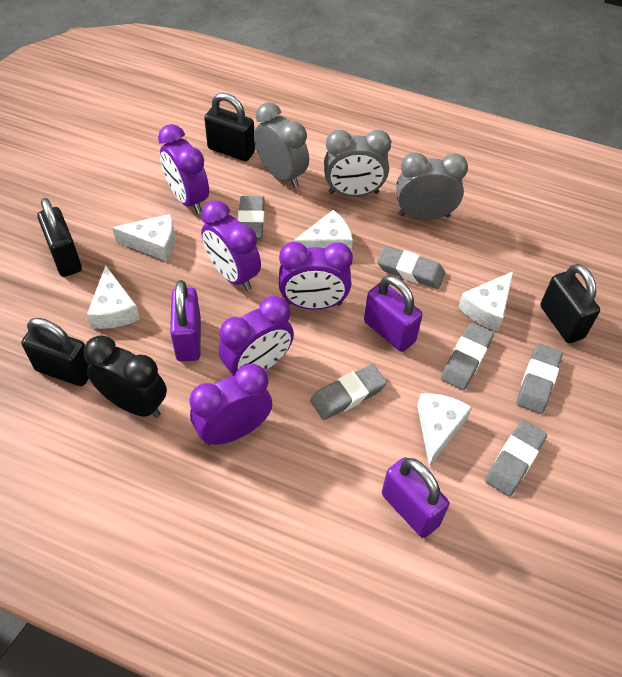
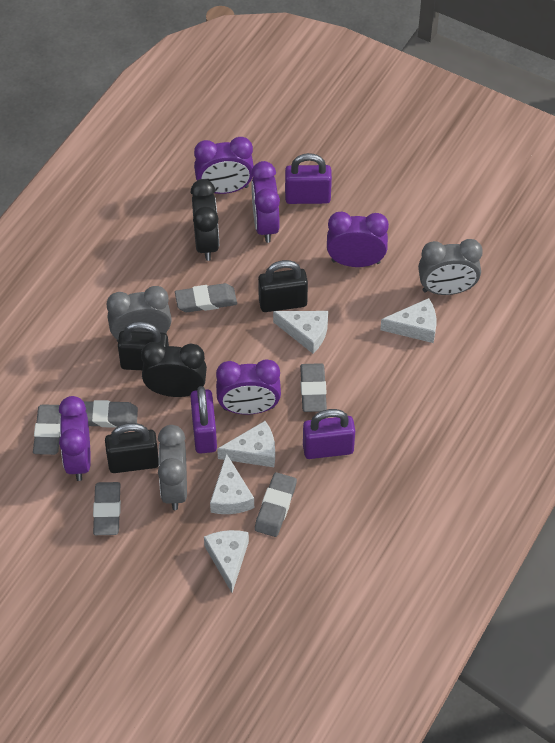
black clock: 1 -> 2
black padlock: 4 -> 3

